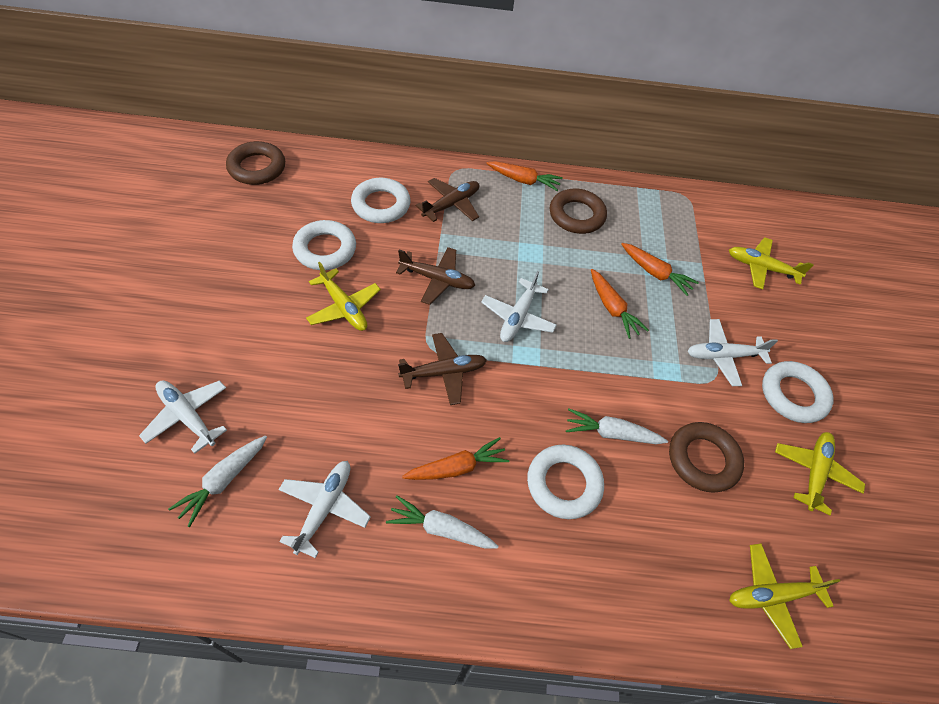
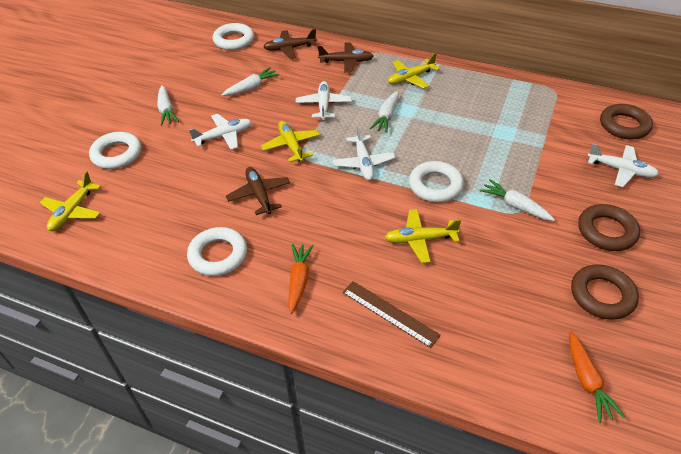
brown ruler: 0 -> 1
orange carrot: 4 -> 2
white carrot: 3 -> 4

